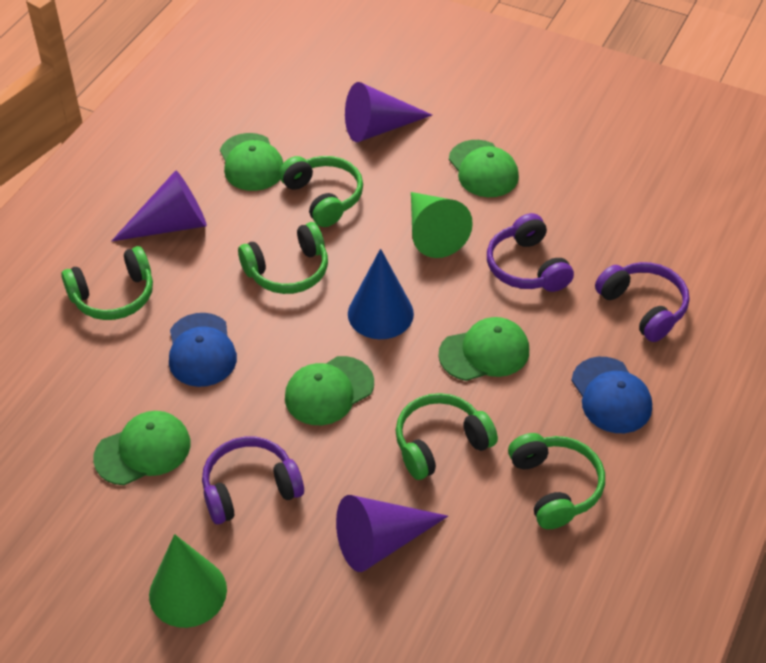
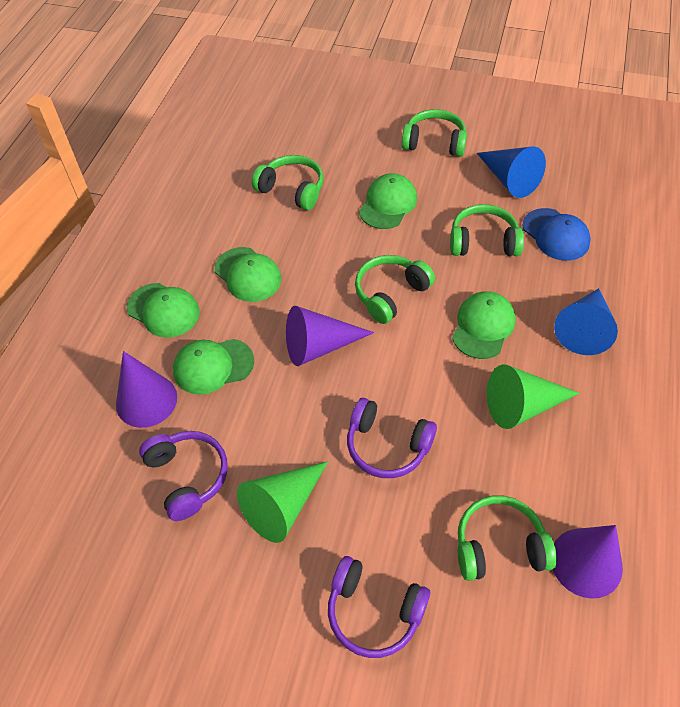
blue cap: 2 -> 1
blue cone: 1 -> 2

